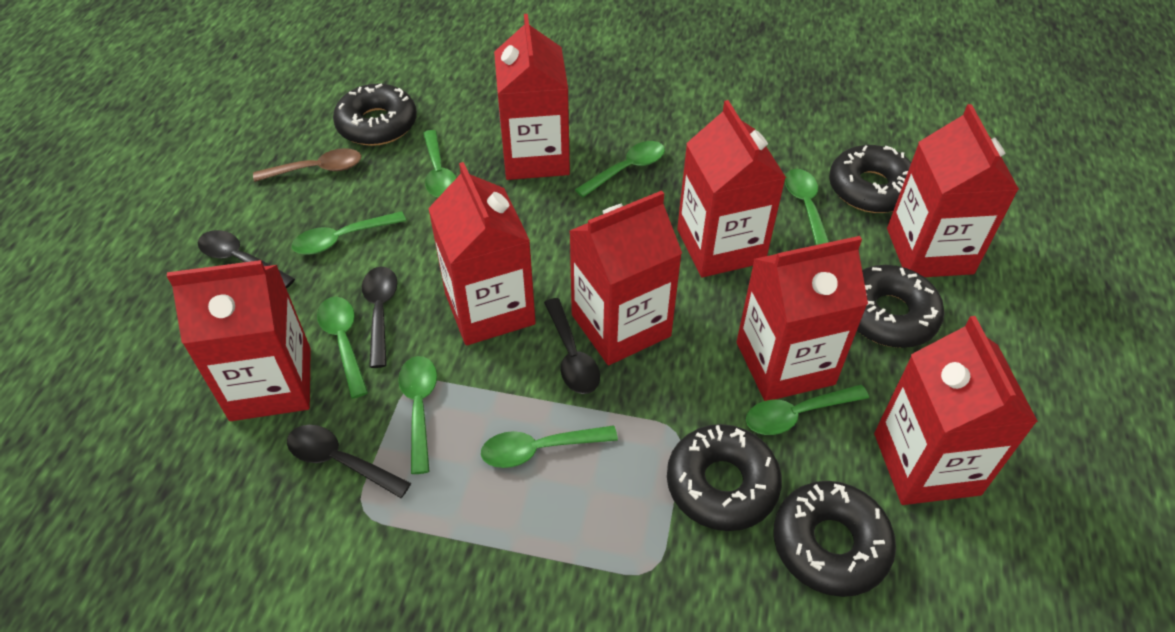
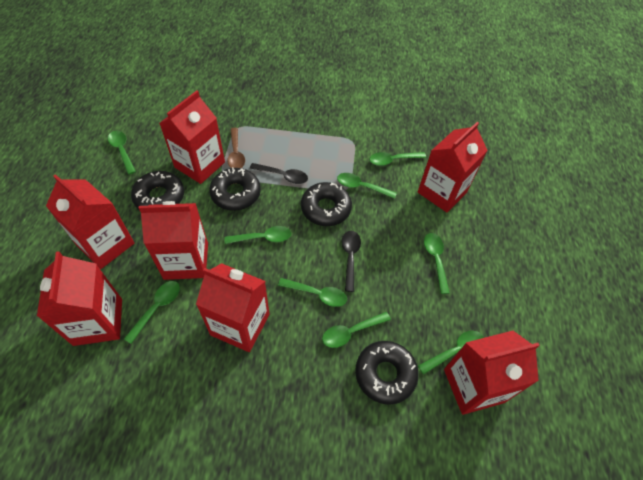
black donut: 5 -> 4
black spoon: 4 -> 2
green spoon: 8 -> 9
red carton: 8 -> 7

